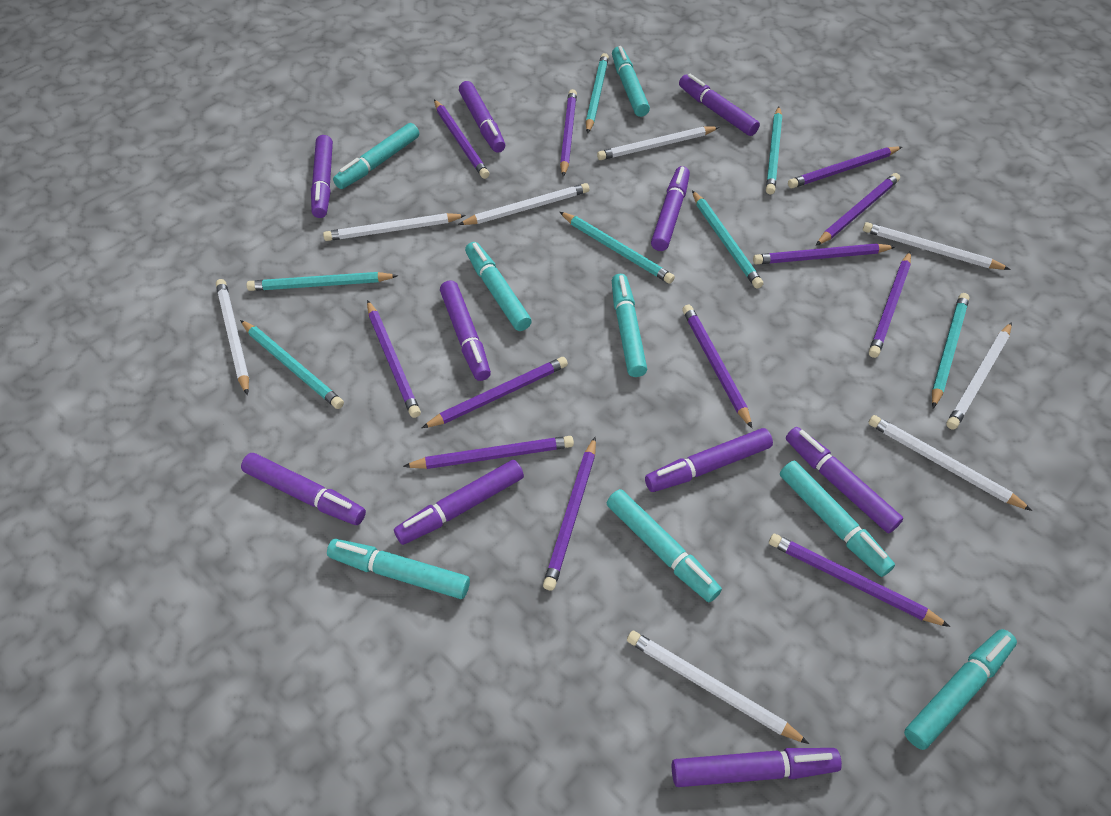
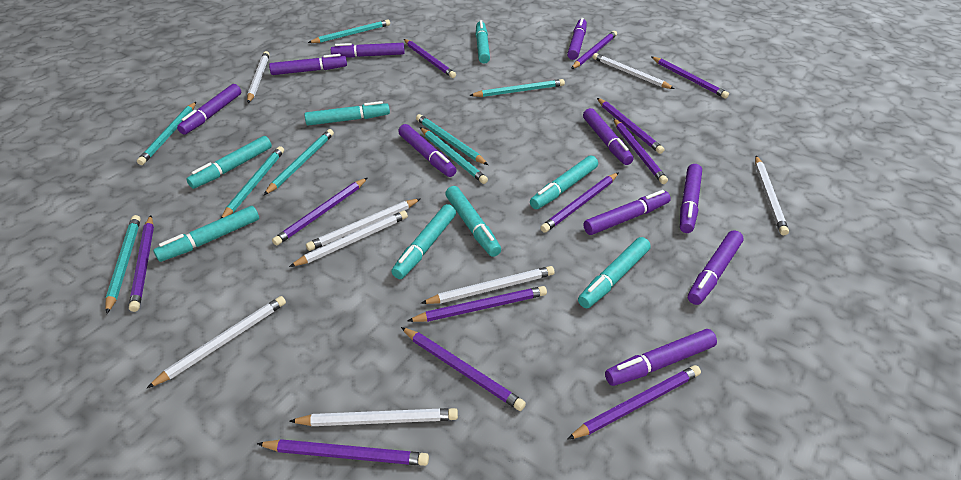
turquoise pencil: 7 -> 8

